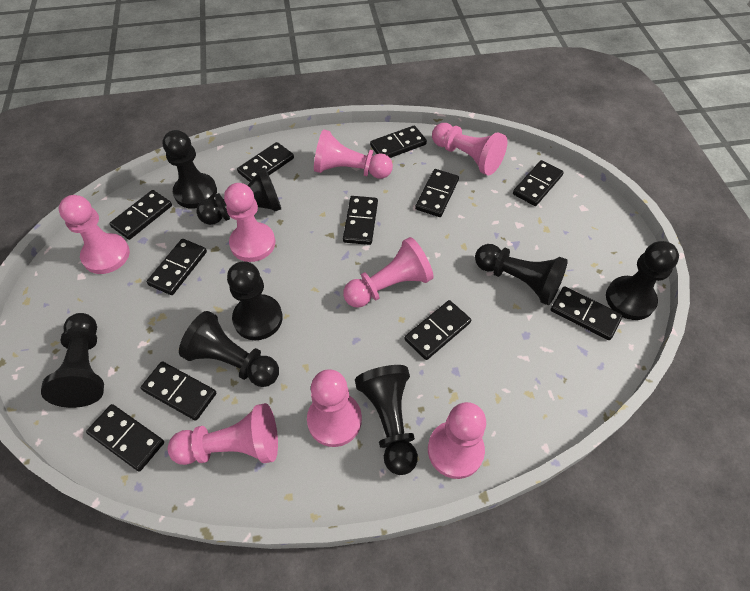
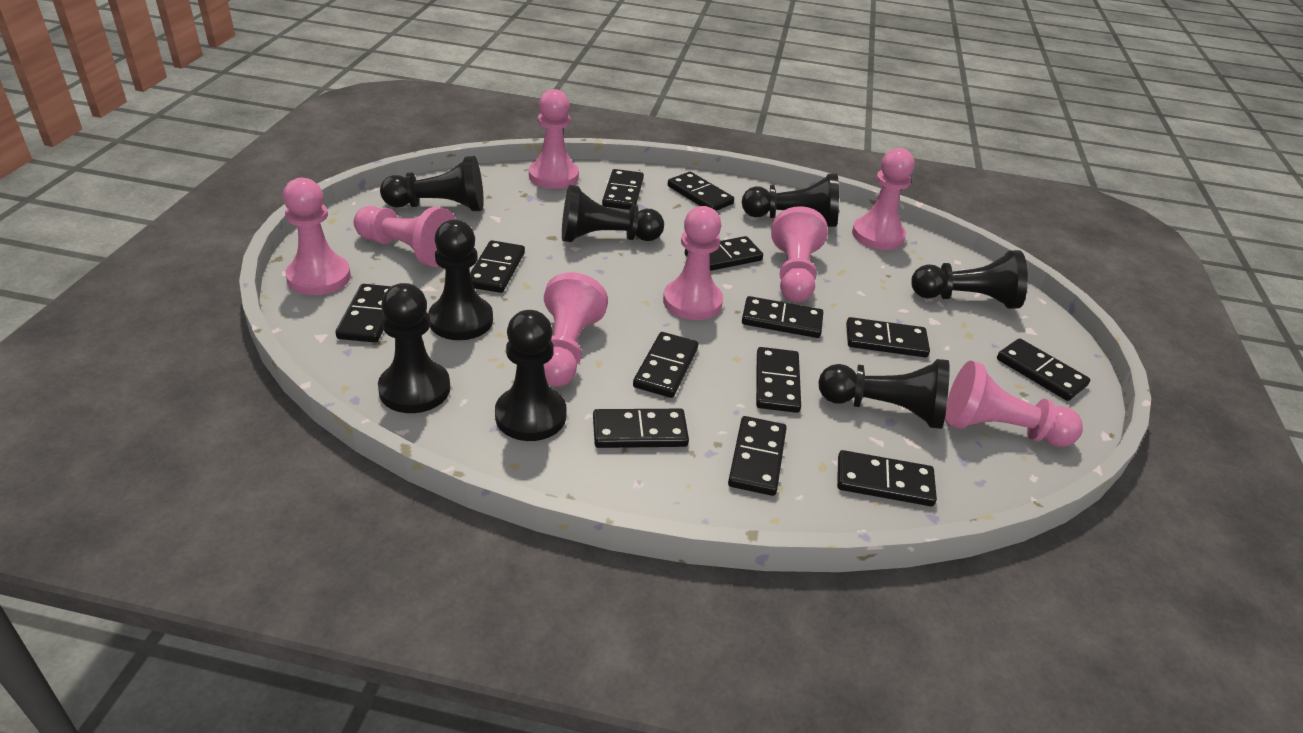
black domino: 11 -> 13

